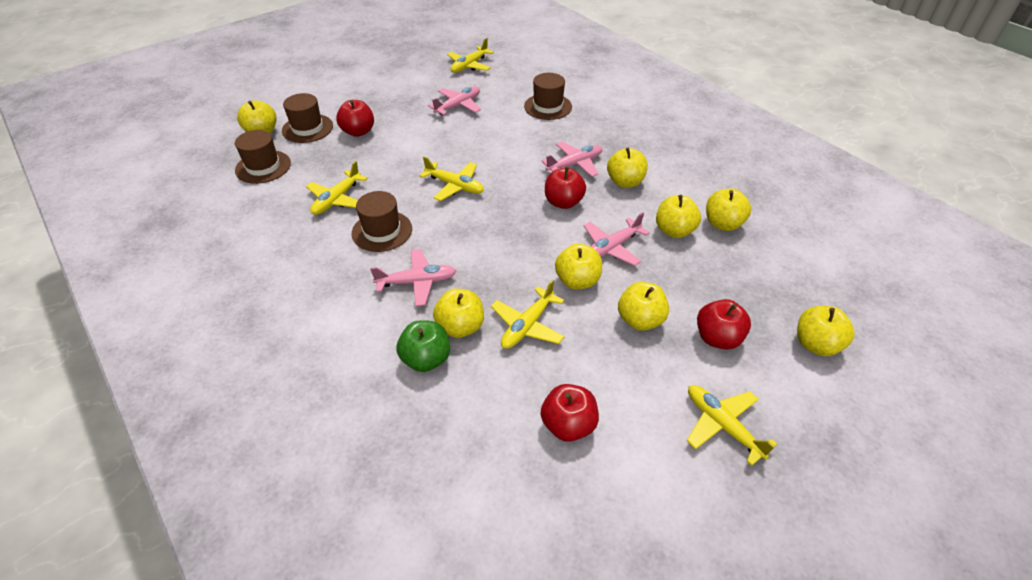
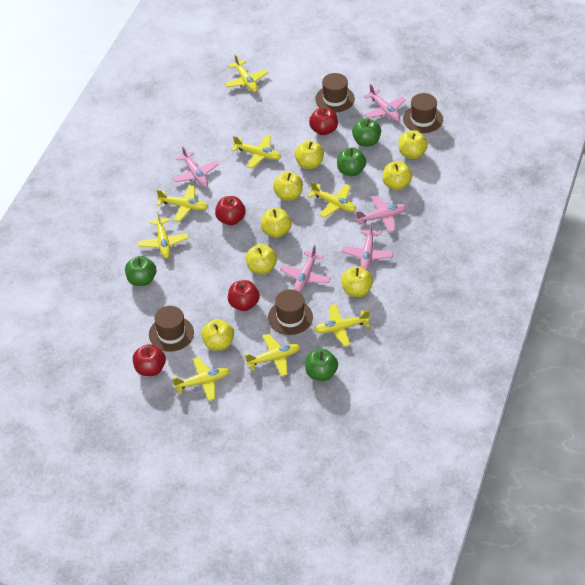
green apple: 1 -> 4
pink plane: 4 -> 5
yellow plane: 5 -> 8

